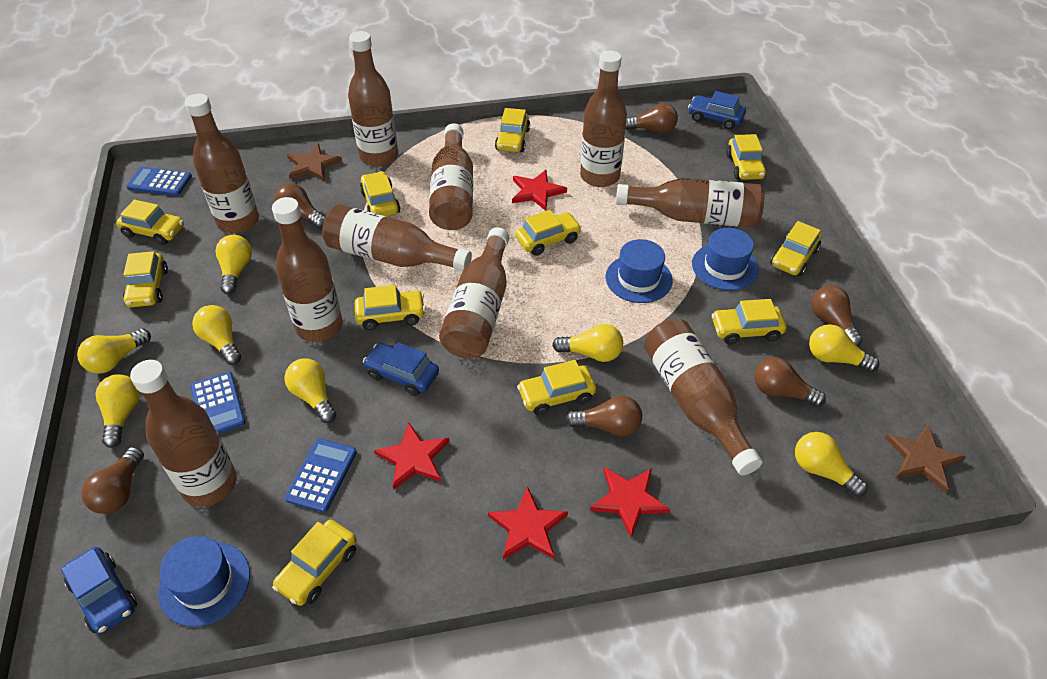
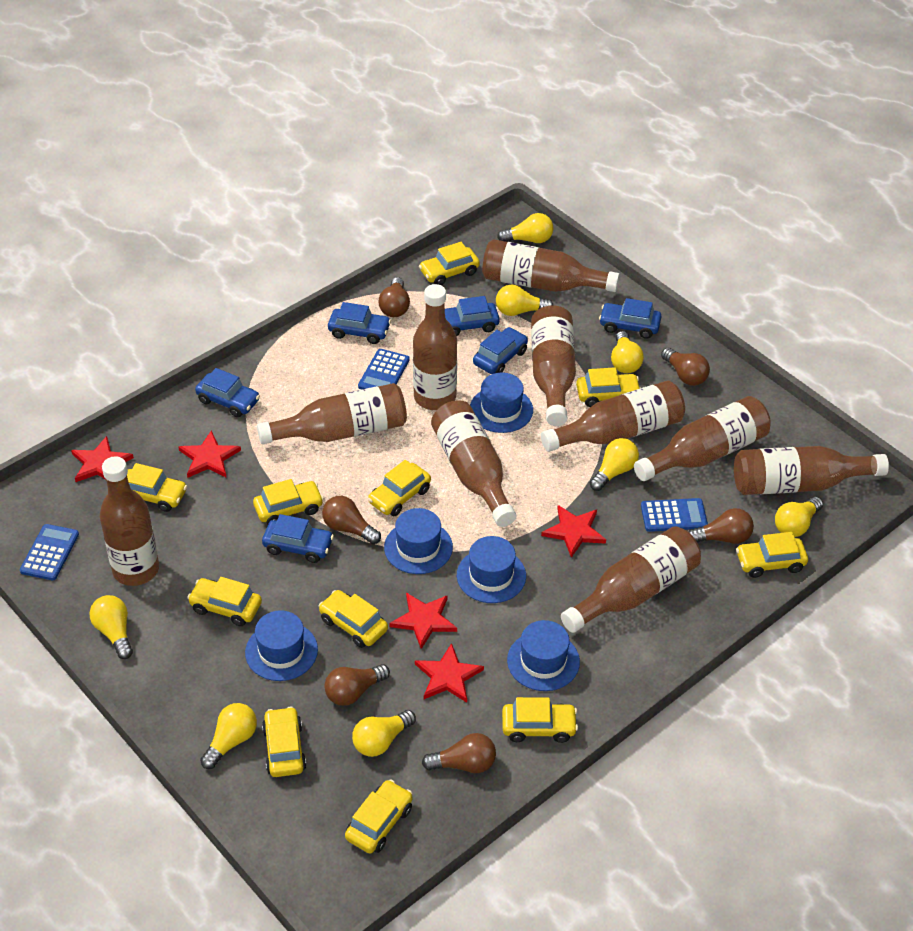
blue car: 3 -> 6
blue hat: 3 -> 5
brown star: 2 -> 0
red star: 4 -> 5

